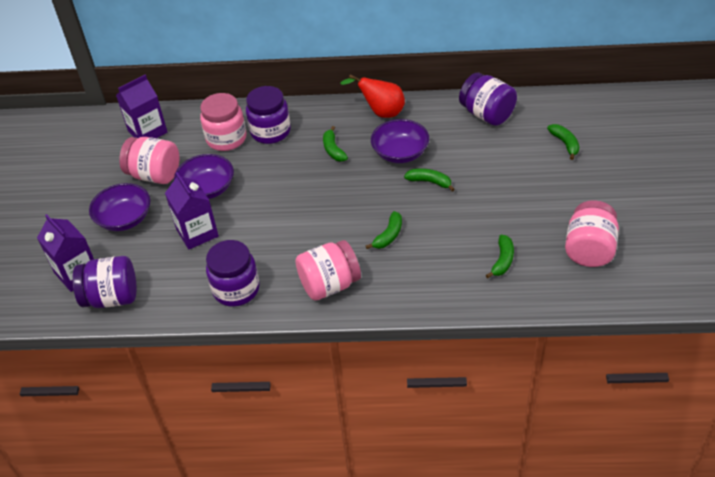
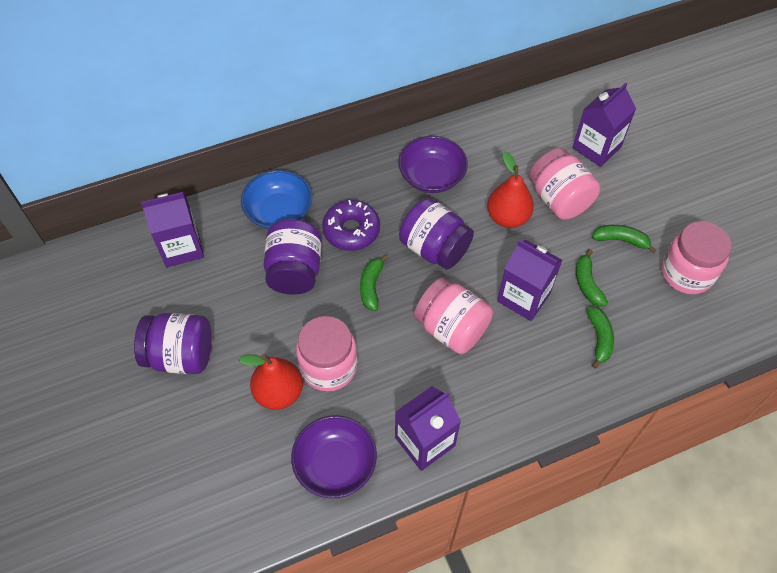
blue bowl: 0 -> 1
green banana: 5 -> 4
purple bowl: 3 -> 2
purple carton: 3 -> 4
purple donut: 0 -> 1
purple jar: 4 -> 3
red pear: 1 -> 2

